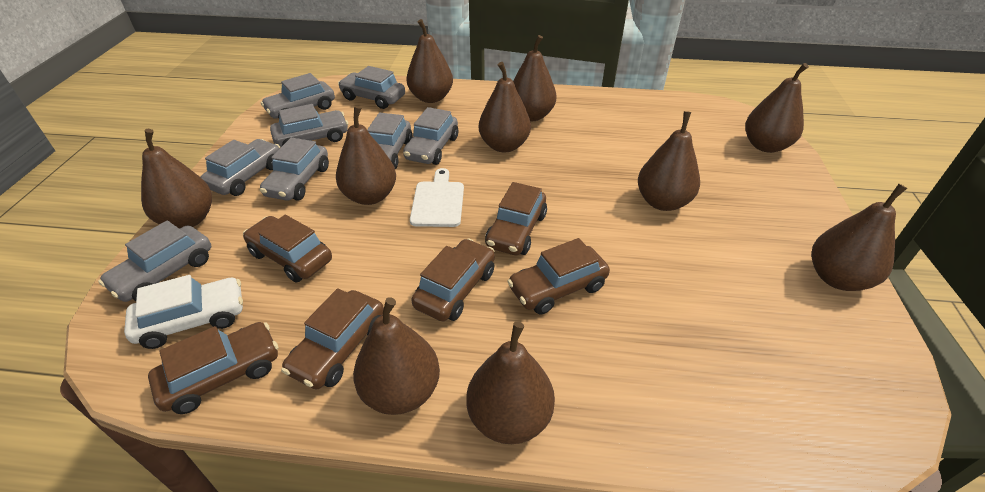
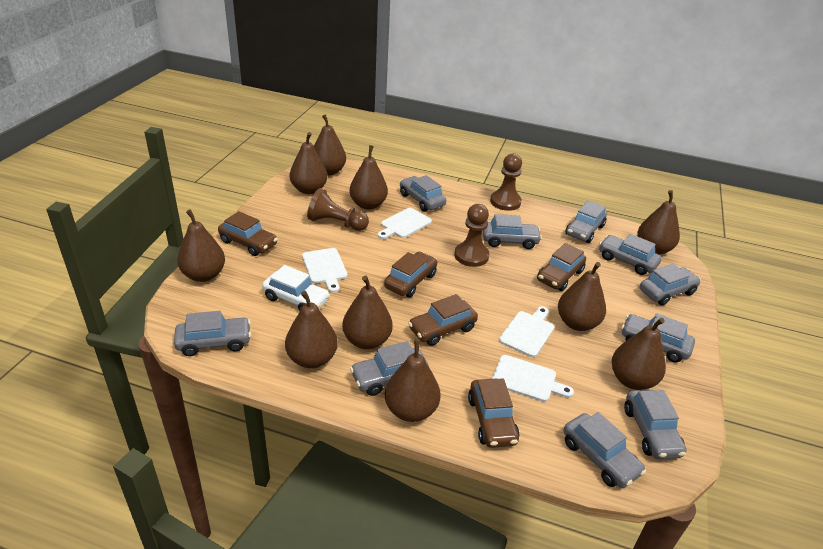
brown car: 6 -> 5
brown pawn: 0 -> 3
grey car: 8 -> 10
white cutting board: 1 -> 4

